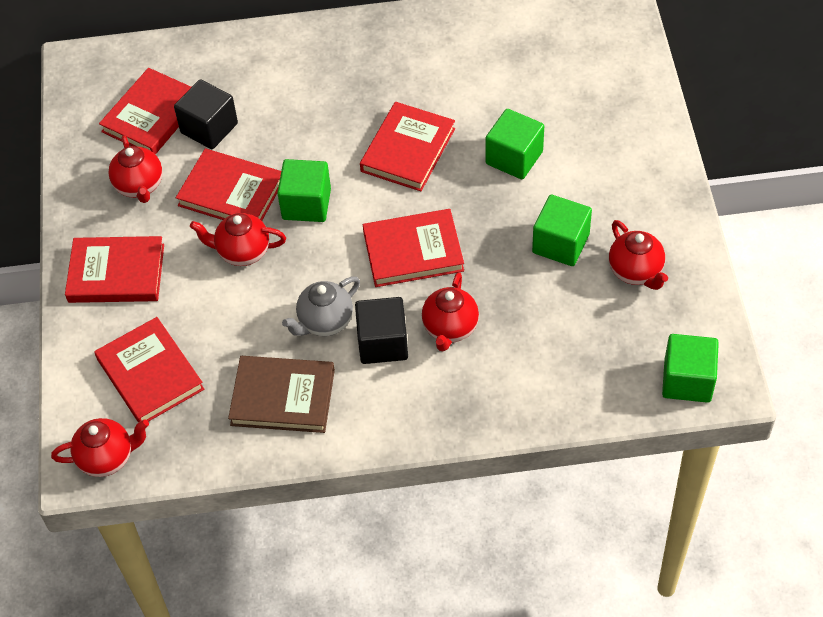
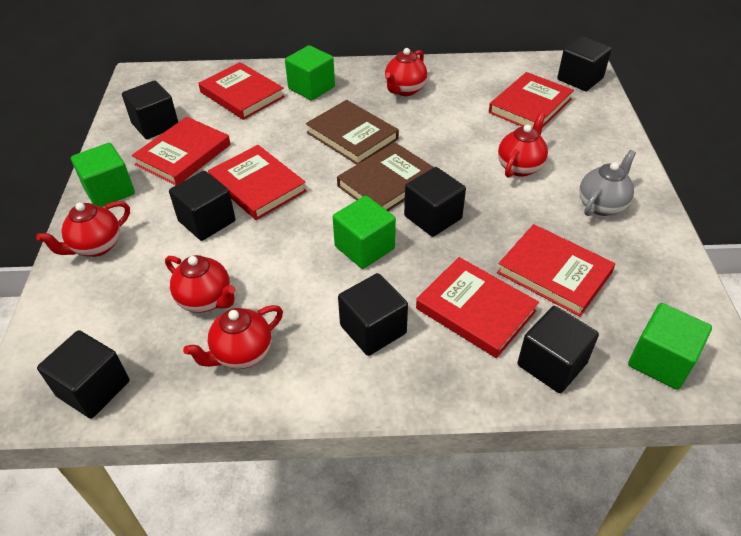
black cube: 2 -> 7
brown book: 1 -> 2

